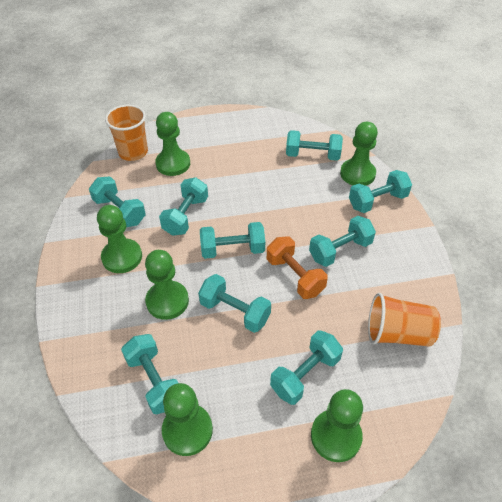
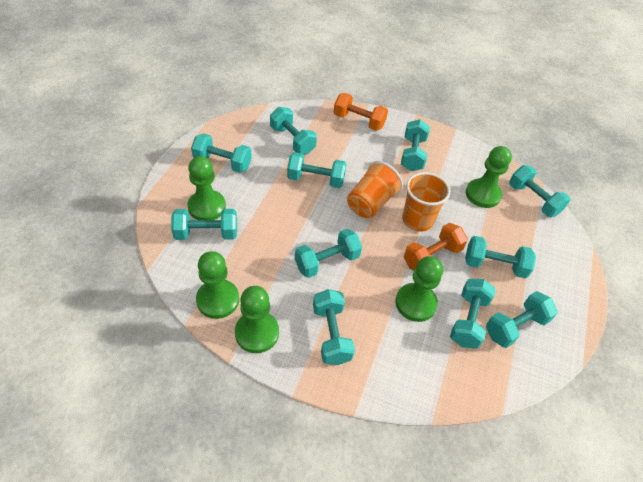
green pawn: 6 -> 5
orange dumbbell: 1 -> 2
turquoise dumbbell: 9 -> 11

